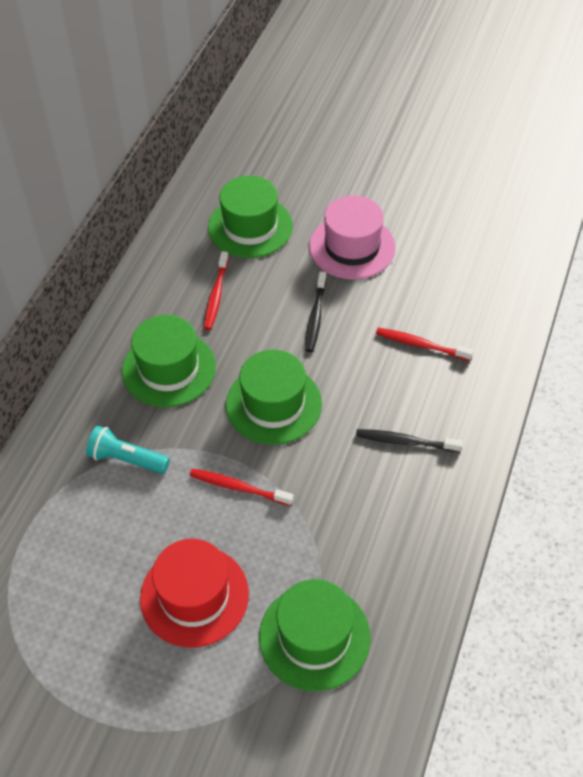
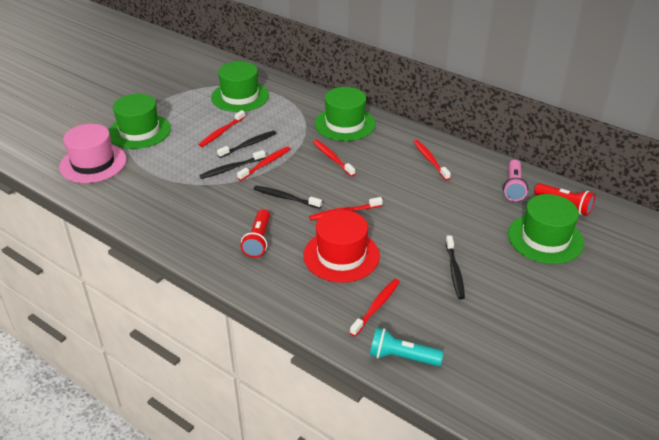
black toothbrush: 2 -> 4
pink flashlight: 0 -> 1
red flashlight: 0 -> 2
red toothbrush: 3 -> 6

